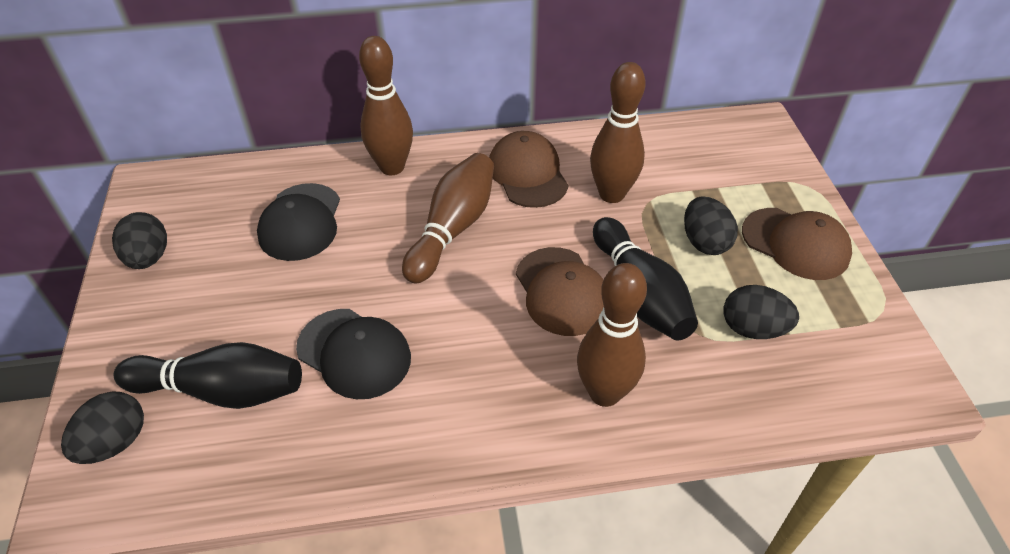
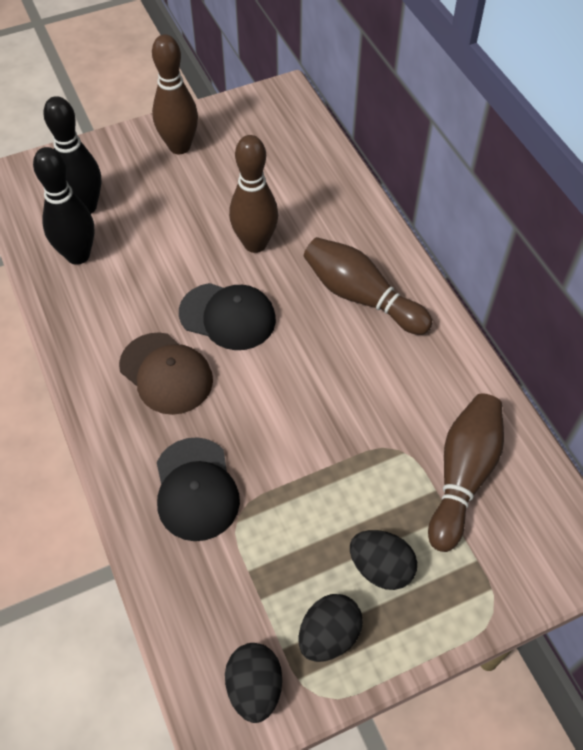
black egg: 4 -> 3
brown cap: 3 -> 1

